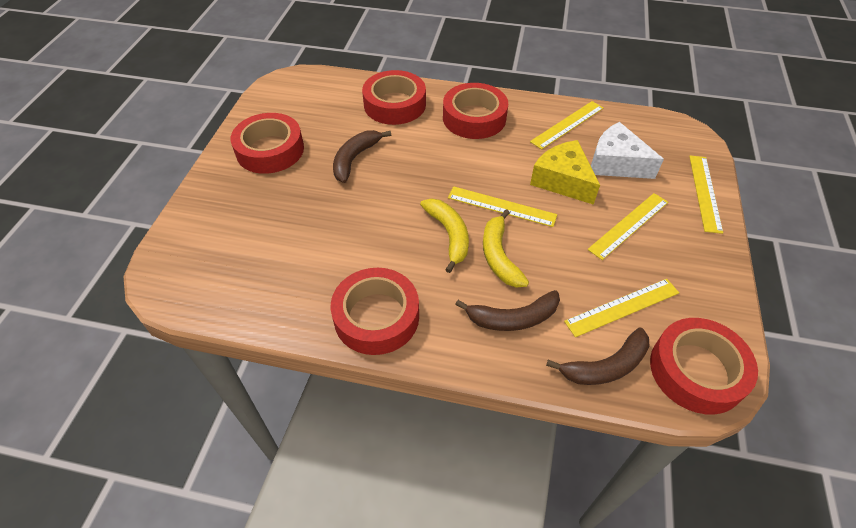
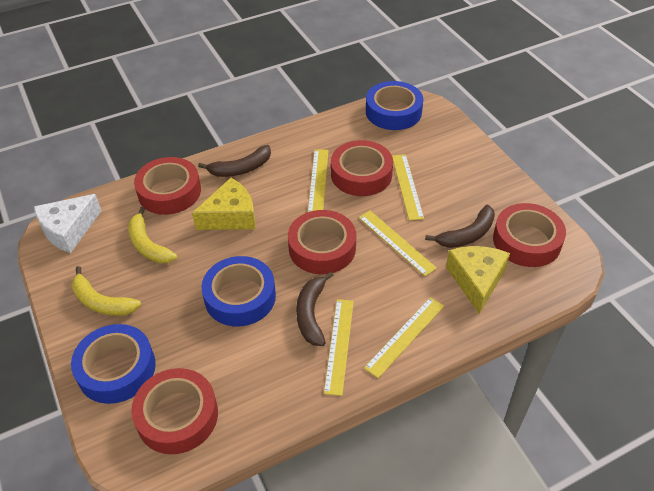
blue tape: 0 -> 3
yellow cheese: 1 -> 2

